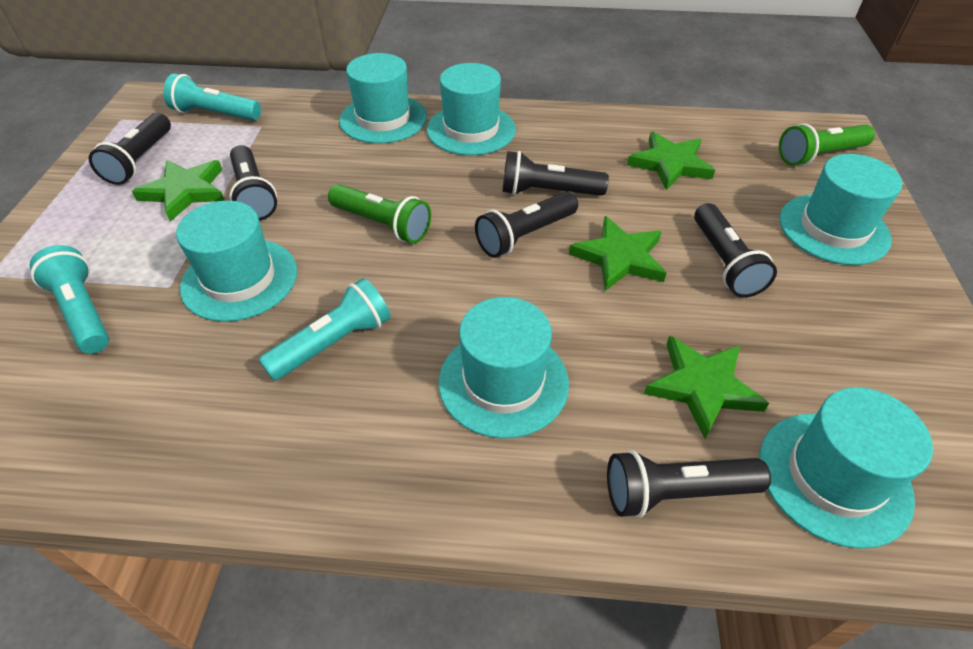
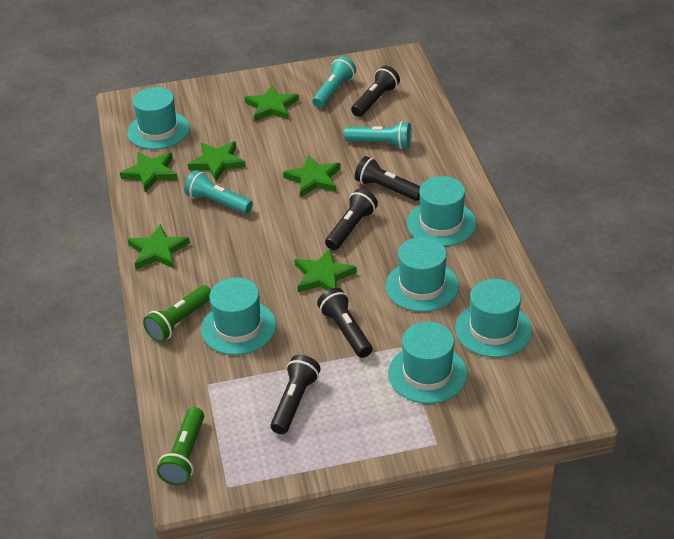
black flashlight: 6 -> 5
green star: 4 -> 6

